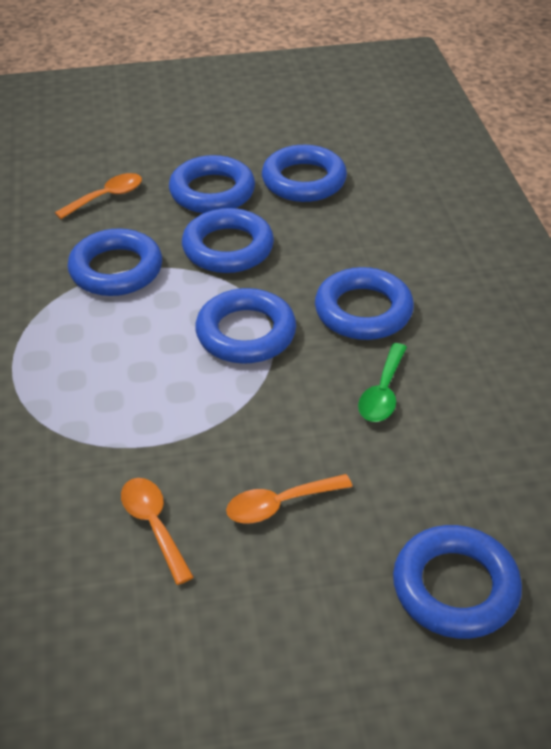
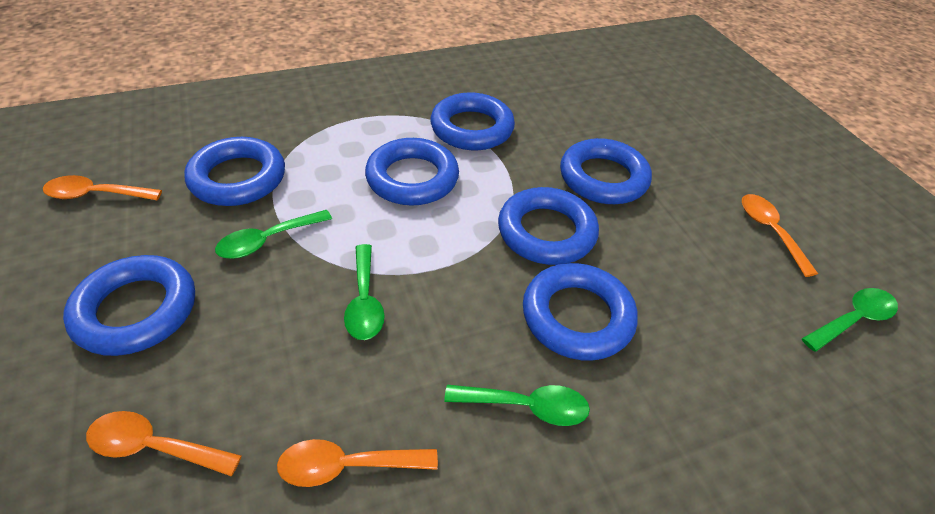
green spoon: 1 -> 4
orange spoon: 3 -> 4

